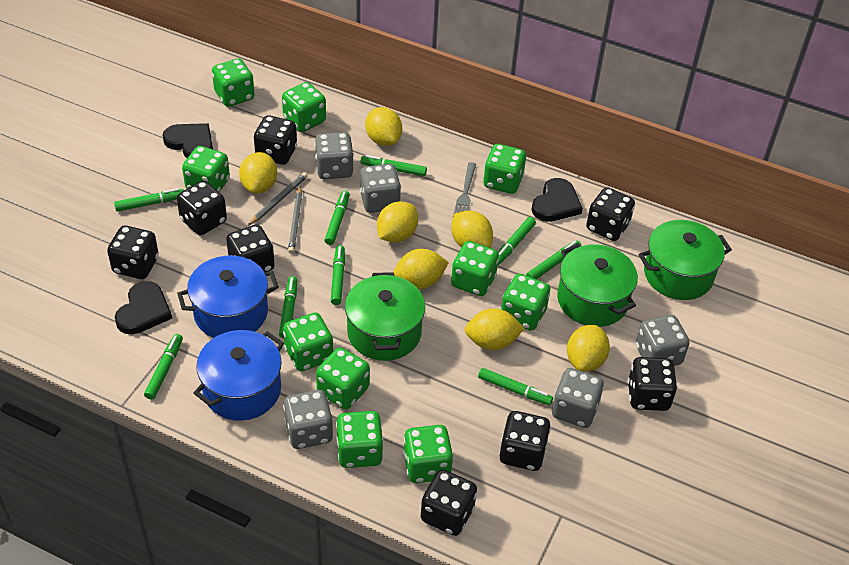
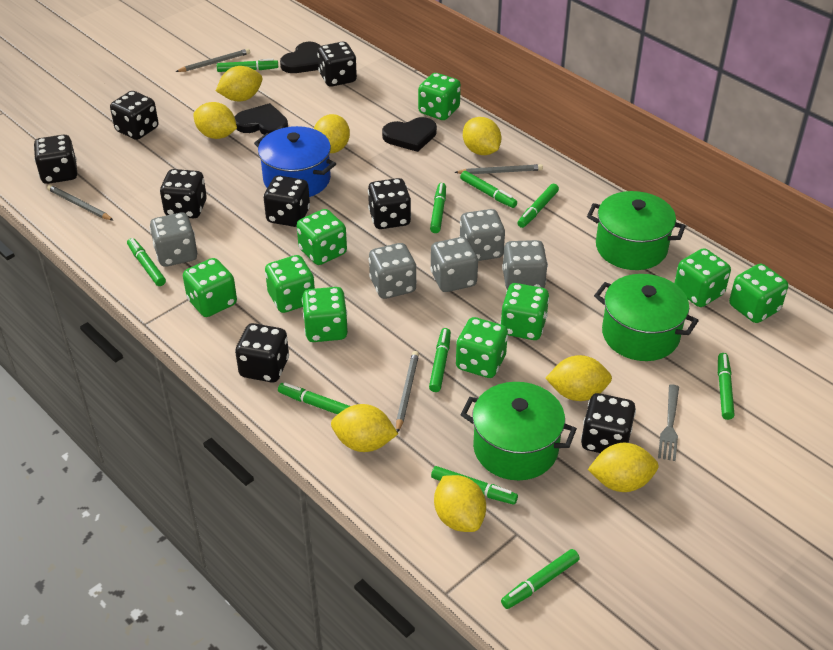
blue pot: 2 -> 1
green dice: 10 -> 9
green marker: 9 -> 10
grey pencil: 2 -> 4
yellow lemon: 7 -> 8

